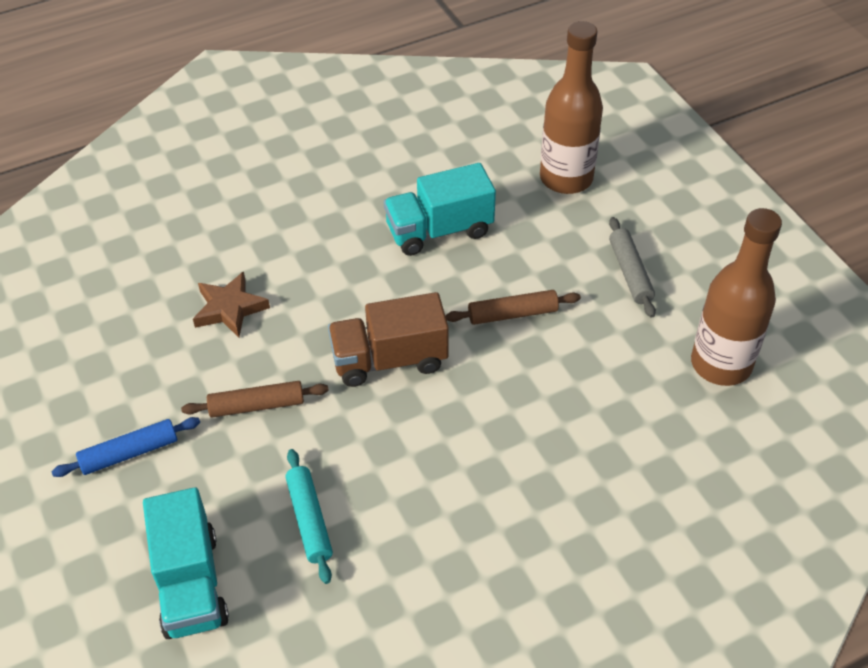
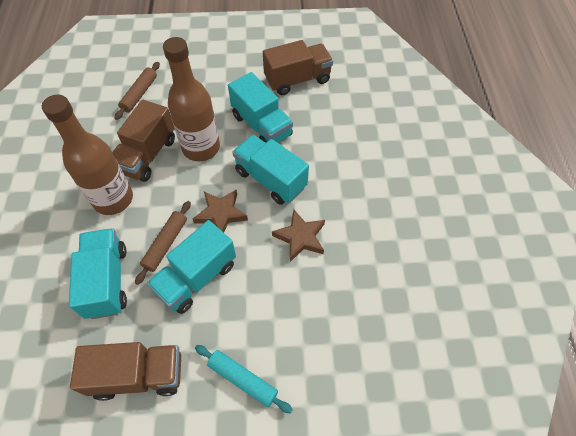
blue rolling pin: 1 -> 0
brown star: 1 -> 2
brown truck: 1 -> 3
grey rolling pin: 1 -> 0
turquoise truck: 2 -> 4

